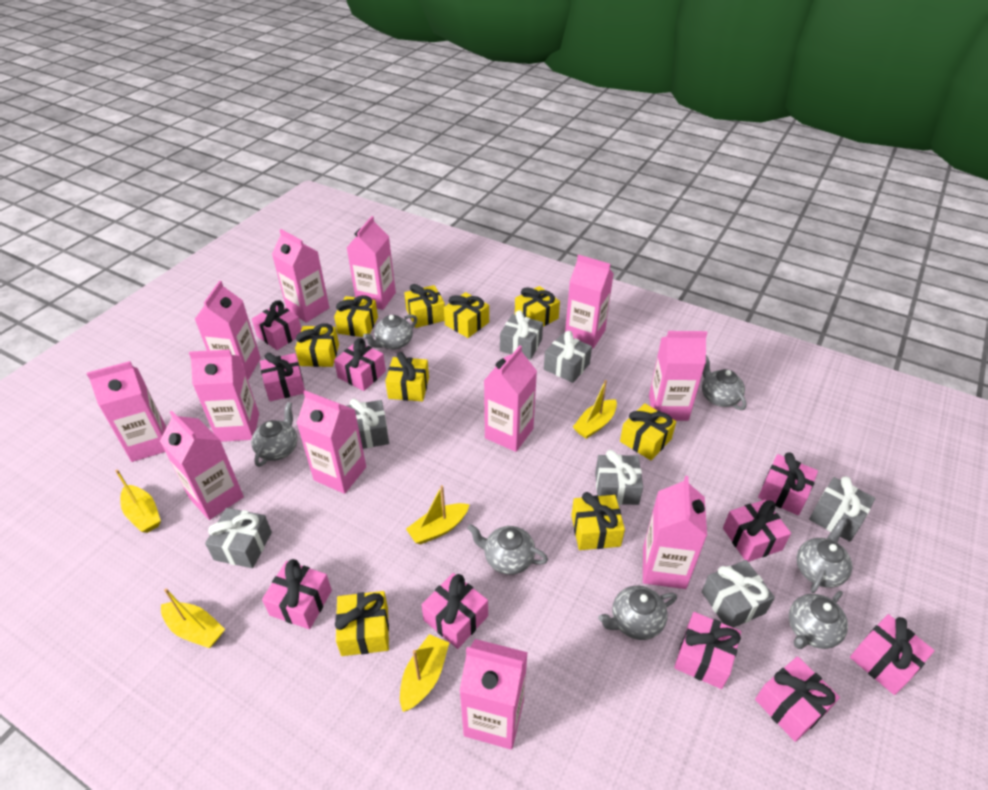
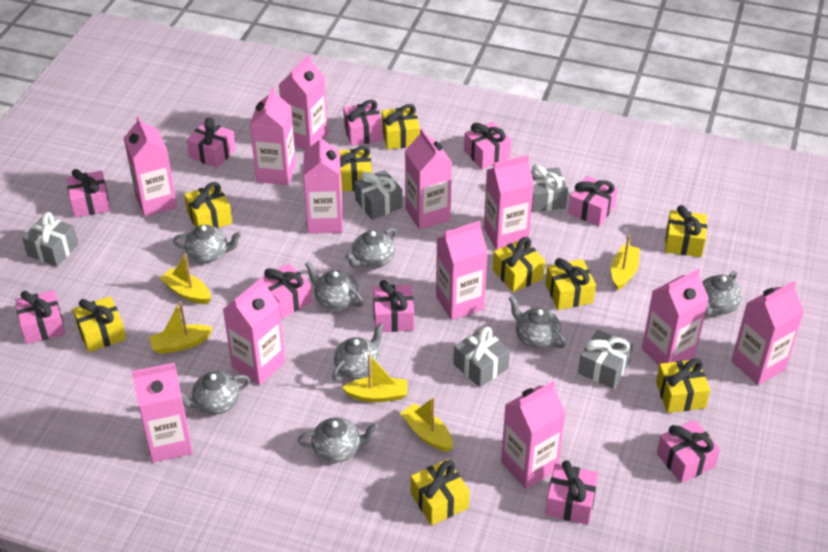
grey gift: 7 -> 5
grey teapot: 7 -> 8

